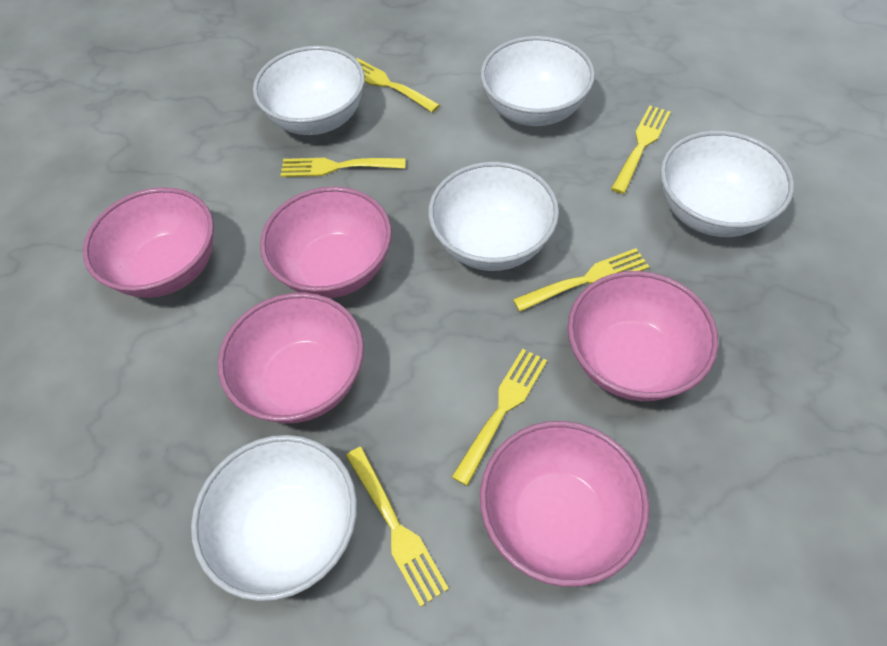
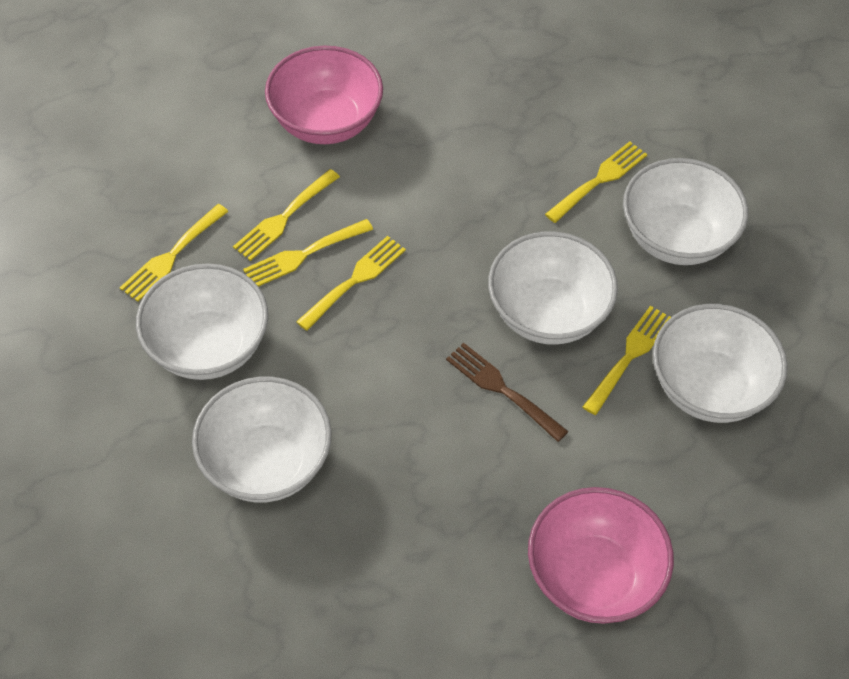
brown fork: 0 -> 1
pink bowl: 5 -> 2

